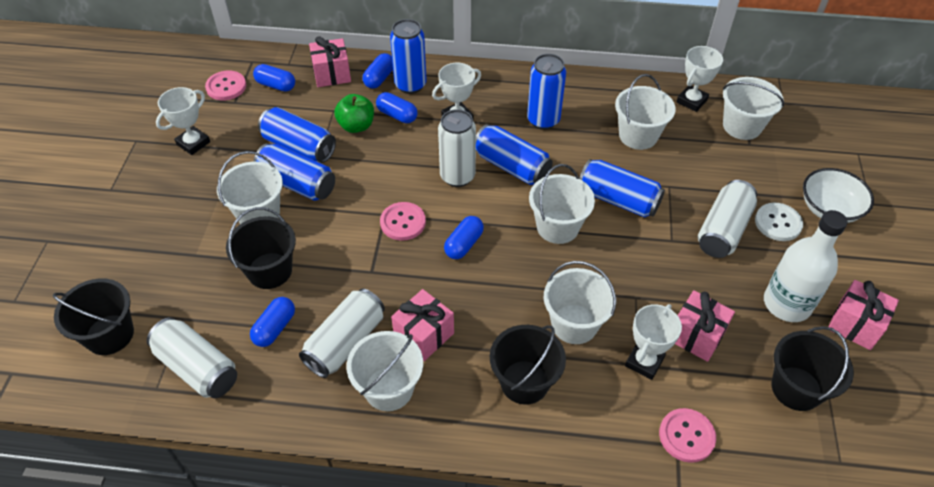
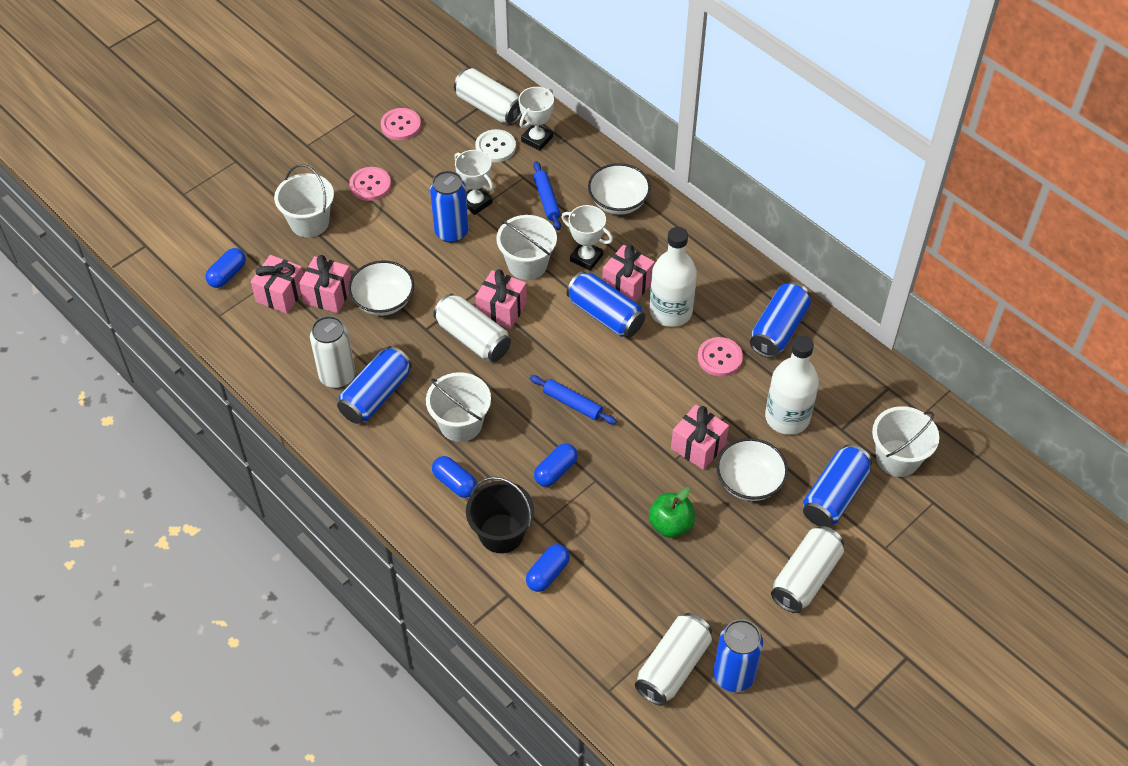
black bucket: 4 -> 1
blue capsule: 5 -> 4
blue rolling pin: 0 -> 2
pink gift: 4 -> 5
white bottle: 1 -> 2
white bowl: 1 -> 3
white bucket: 6 -> 4
white can: 4 -> 5
white trophy: 4 -> 3

